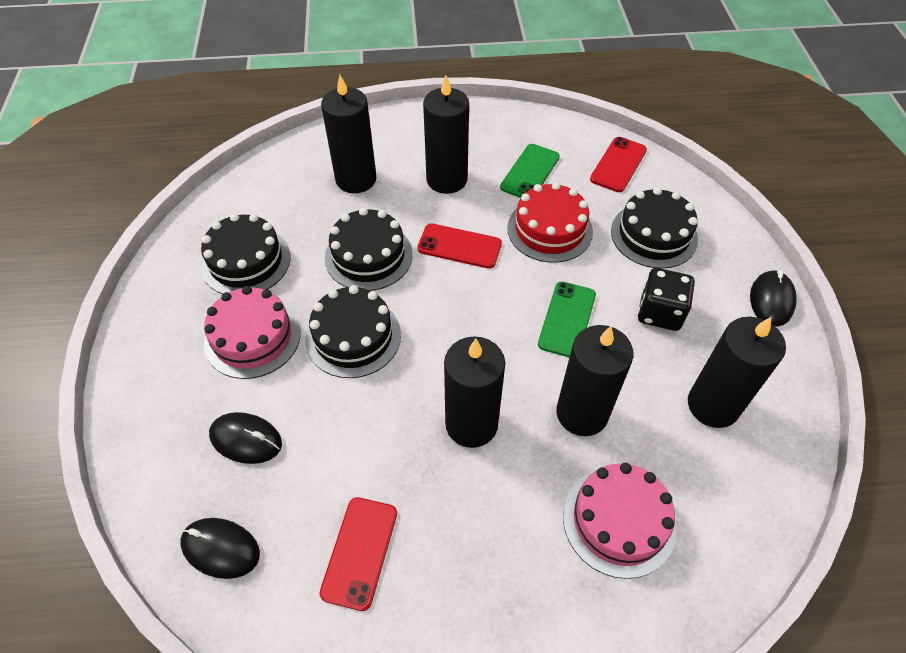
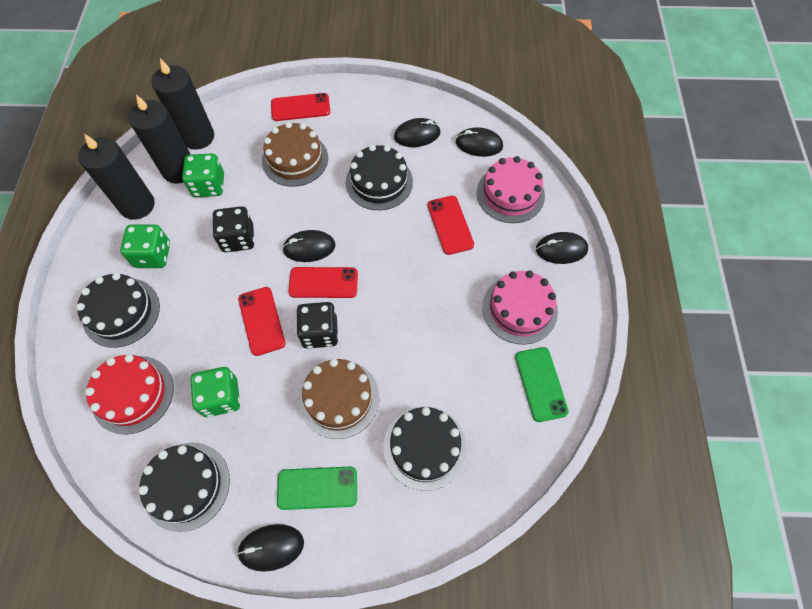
black candle: 5 -> 3
black dice: 1 -> 2
black mouse: 3 -> 5
brown cake: 0 -> 2
green dice: 0 -> 3
red phone: 3 -> 4

